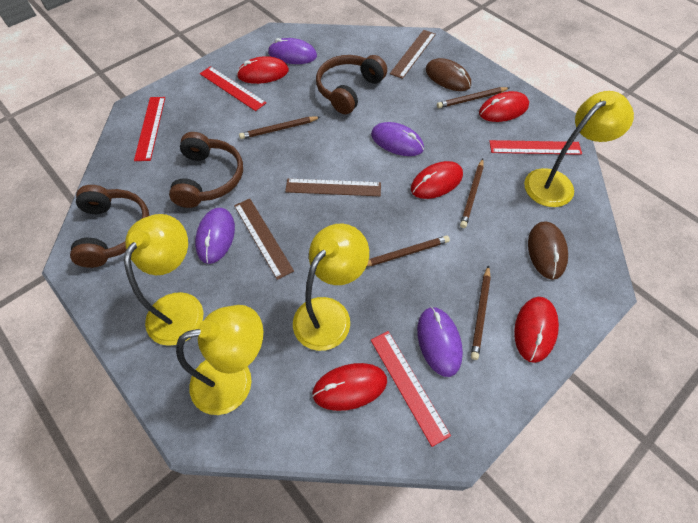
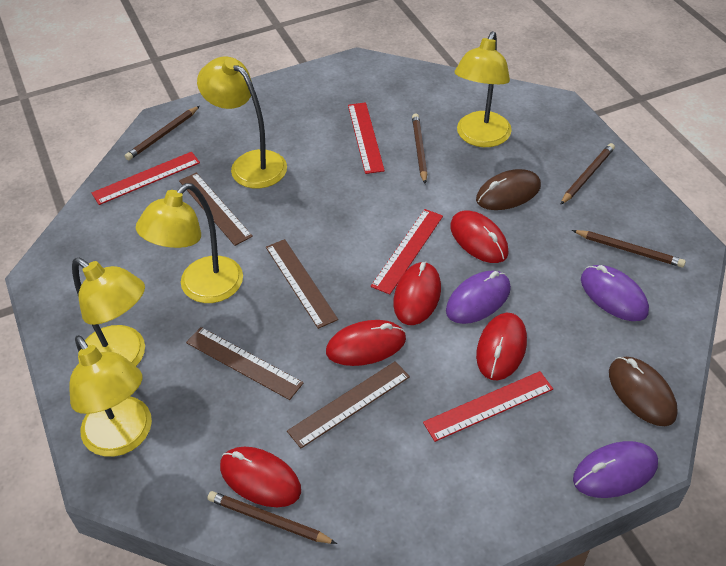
brown headphones: 3 -> 0
brown ruler: 3 -> 4
purple mouse: 4 -> 3
yellow lamp: 4 -> 5

